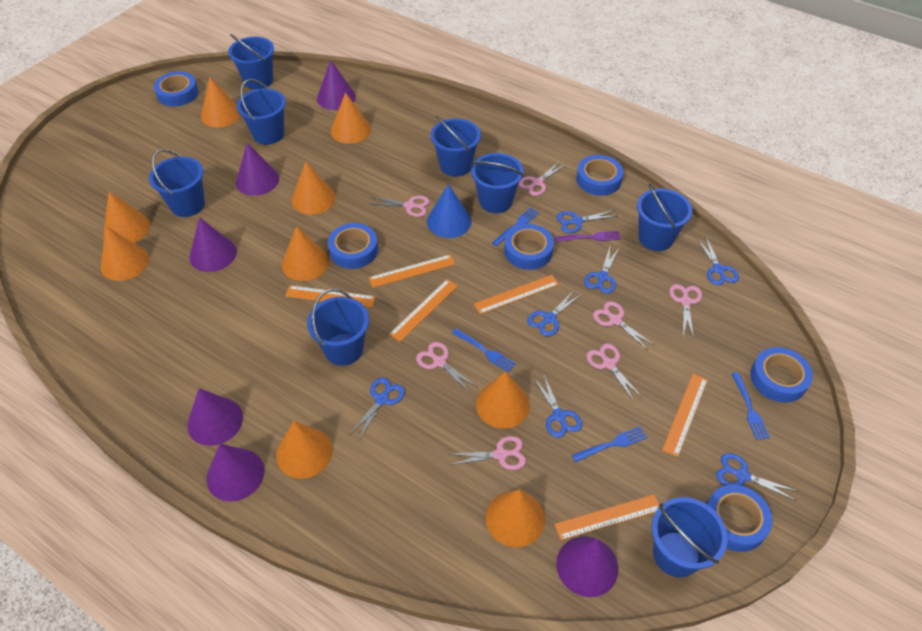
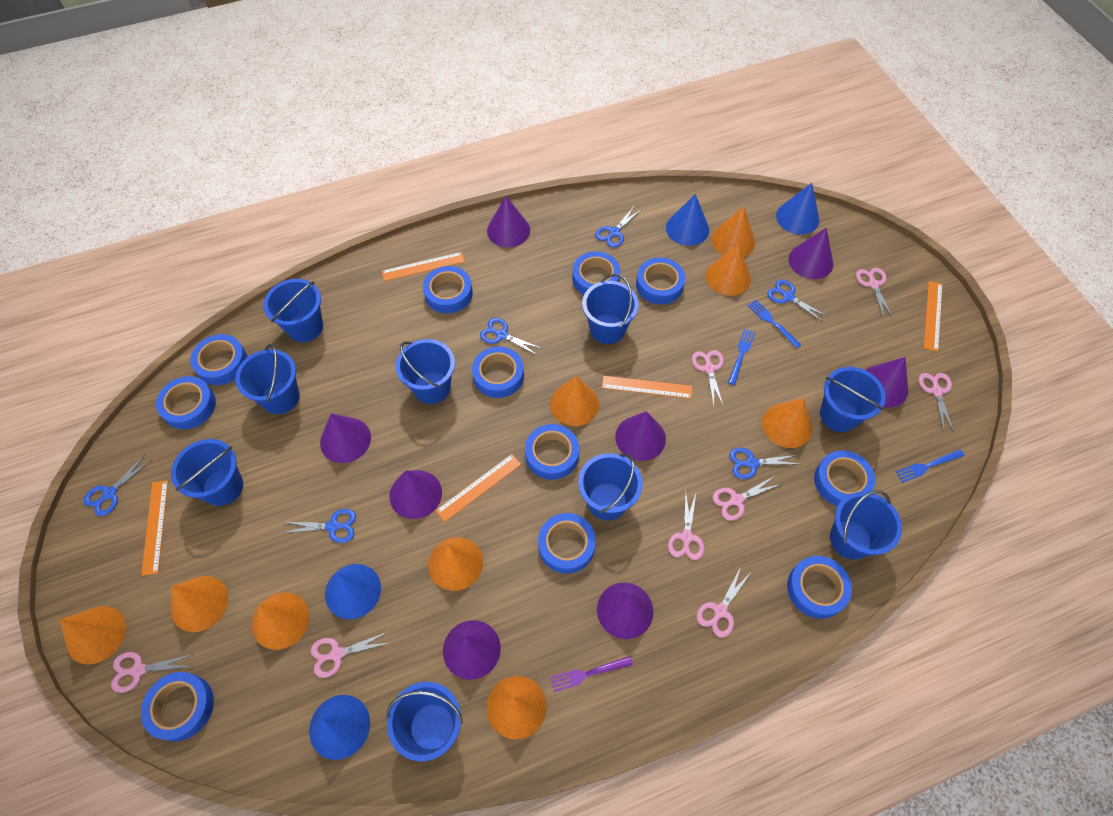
blue bucket: 8 -> 9
blue cone: 1 -> 4
blue fork: 4 -> 3
blue scissors: 7 -> 6
blue tape: 6 -> 11
orange ruler: 6 -> 5
pink scissors: 7 -> 8
purple cone: 6 -> 8

